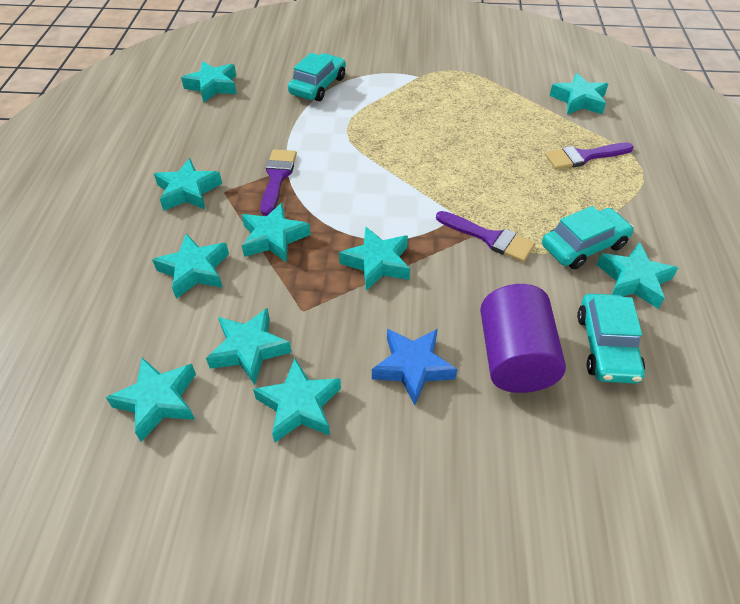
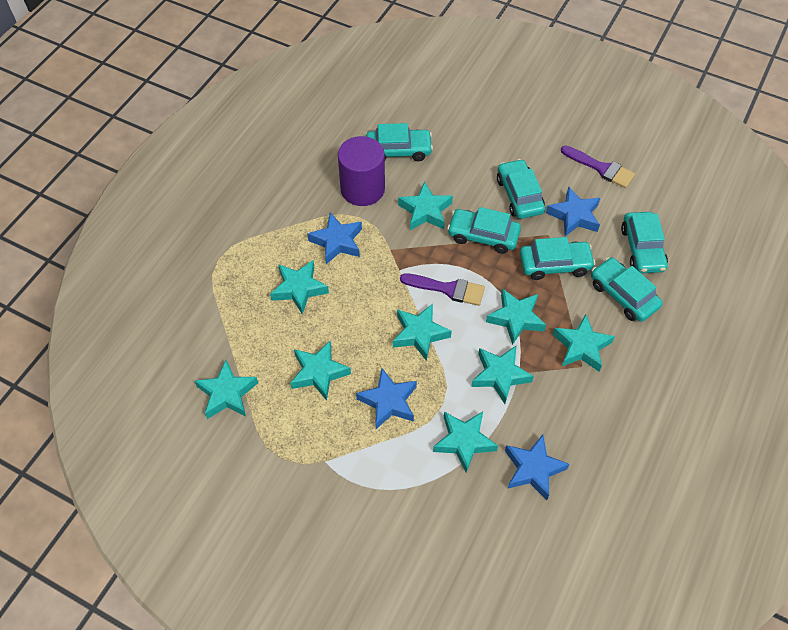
blue star: 1 -> 4
purple brush: 3 -> 2
turquoise car: 3 -> 6
turquoise star: 10 -> 9

